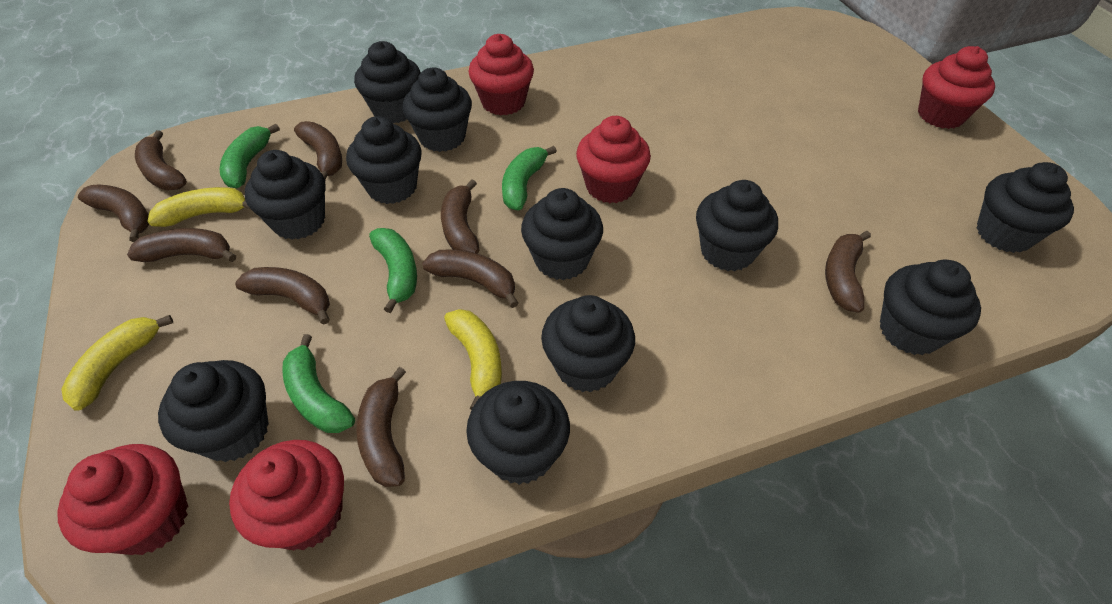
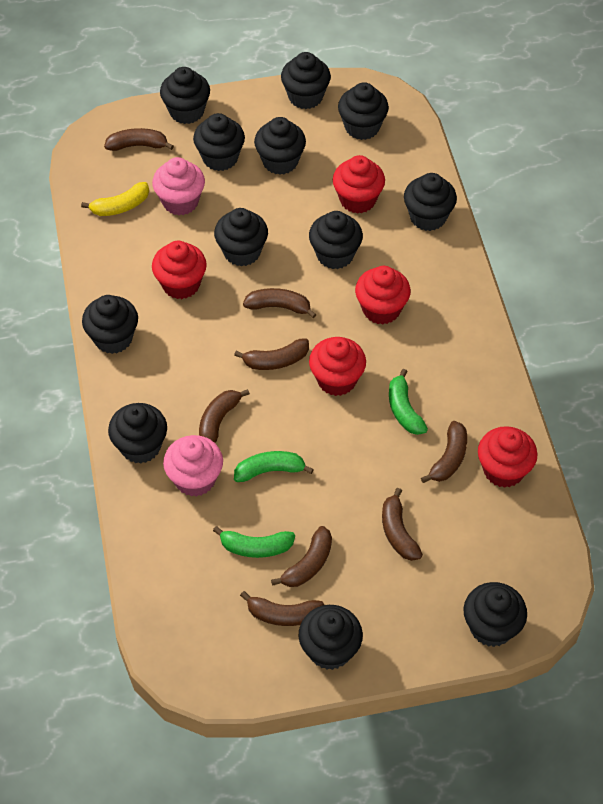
black cupcake: 11 -> 12
brown banana: 9 -> 8
green banana: 4 -> 3
pink cupcake: 0 -> 2
yellow banana: 3 -> 1

